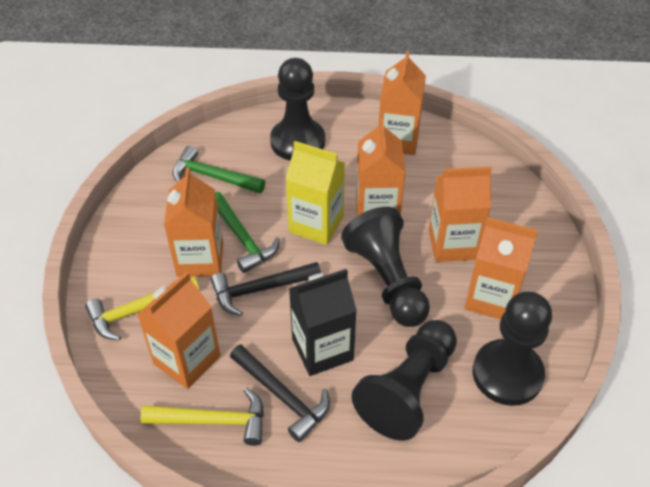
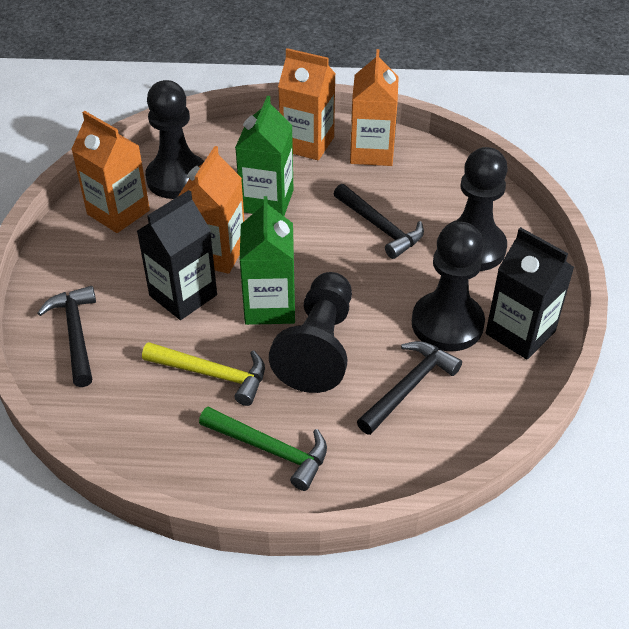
black carton: 1 -> 2
black hammer: 2 -> 3
green carton: 0 -> 2
green hammer: 2 -> 1
orange carton: 6 -> 4
yellow carton: 1 -> 0
yellow hammer: 2 -> 1

